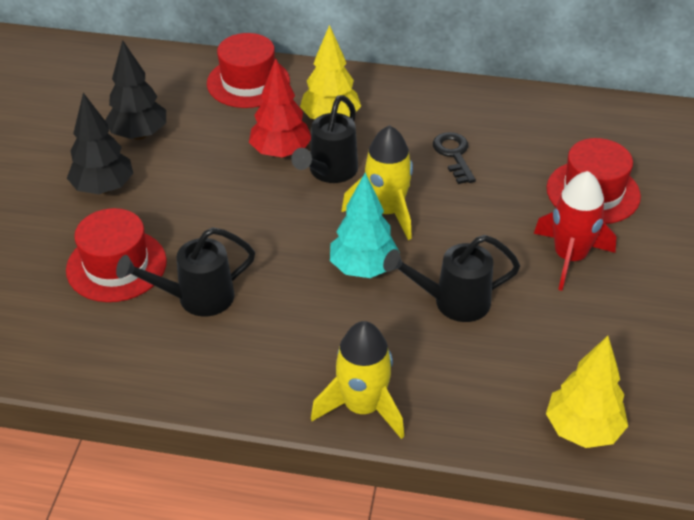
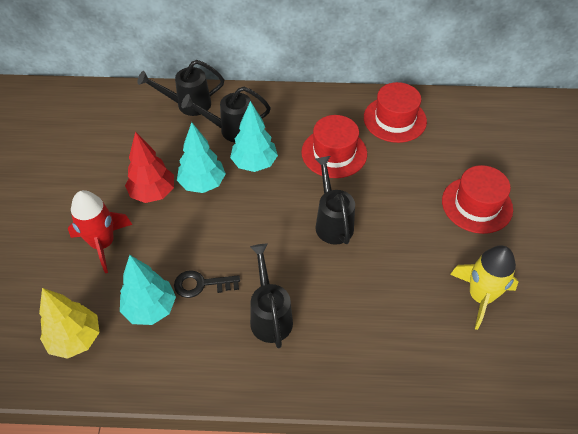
black tree: 2 -> 0
black watering can: 3 -> 4
turquoise tree: 1 -> 3
yellow rocket: 2 -> 1
yellow tree: 2 -> 1

